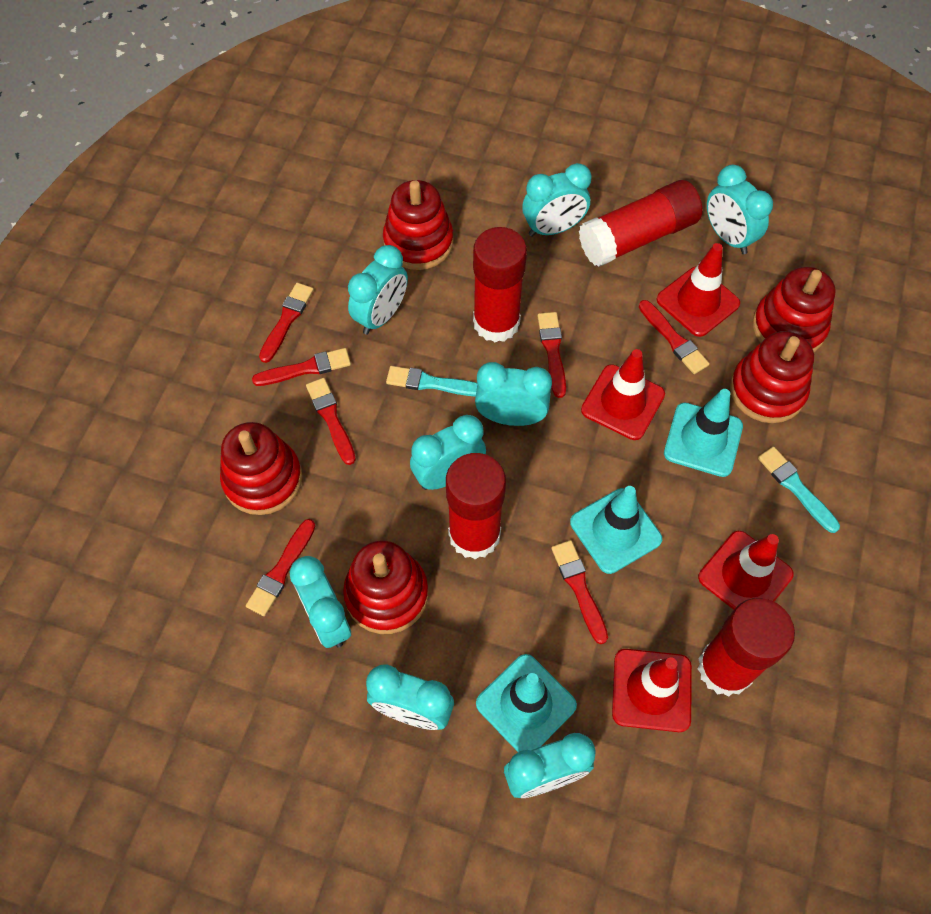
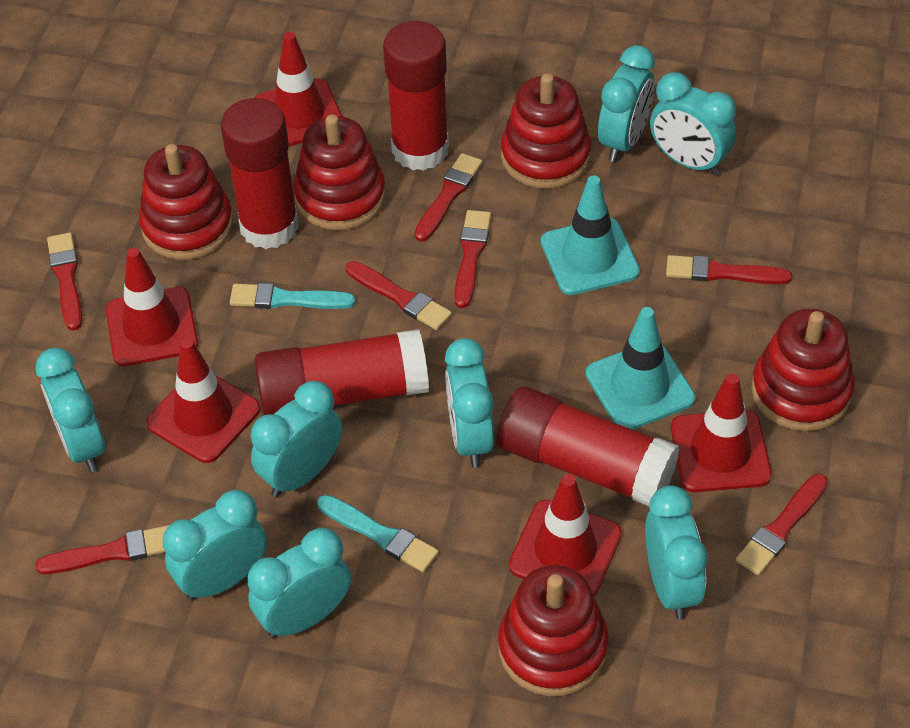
red traffic cone: 4 -> 5
turquoise traffic cone: 3 -> 2

